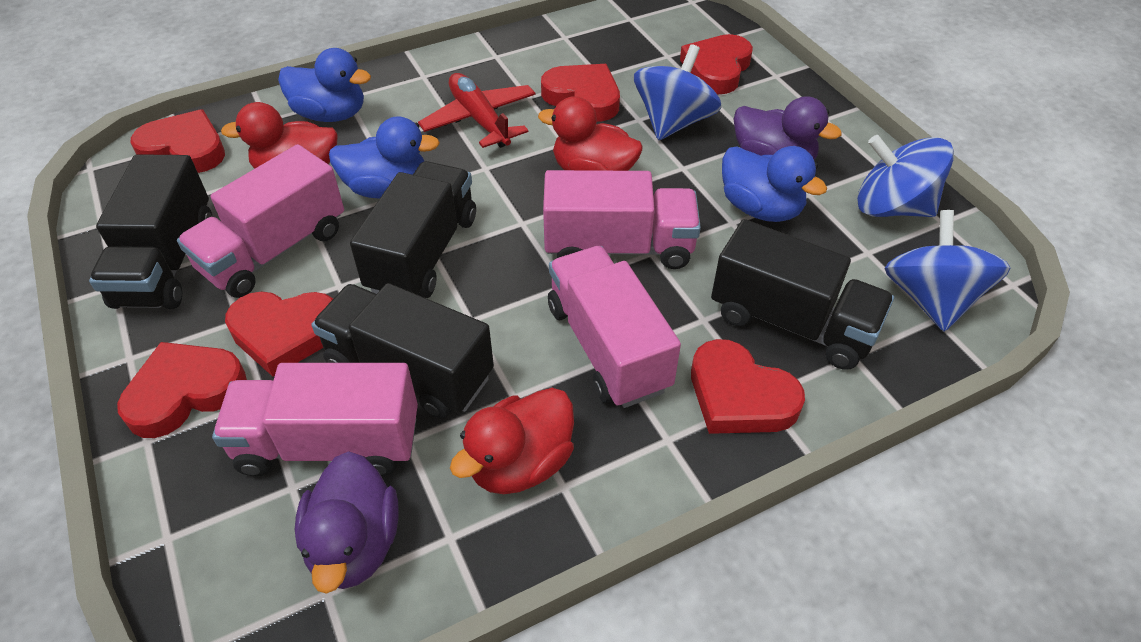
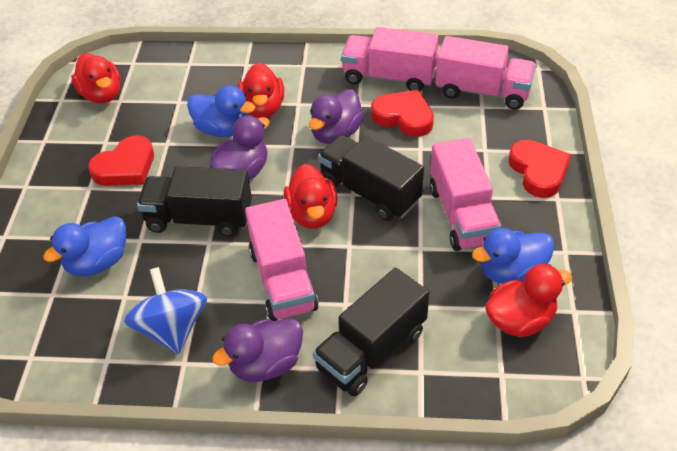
black truck: 4 -> 3
blue spinning top: 3 -> 1
purple duck: 2 -> 3
red duck: 3 -> 4
red heart: 6 -> 3
red plane: 1 -> 0

